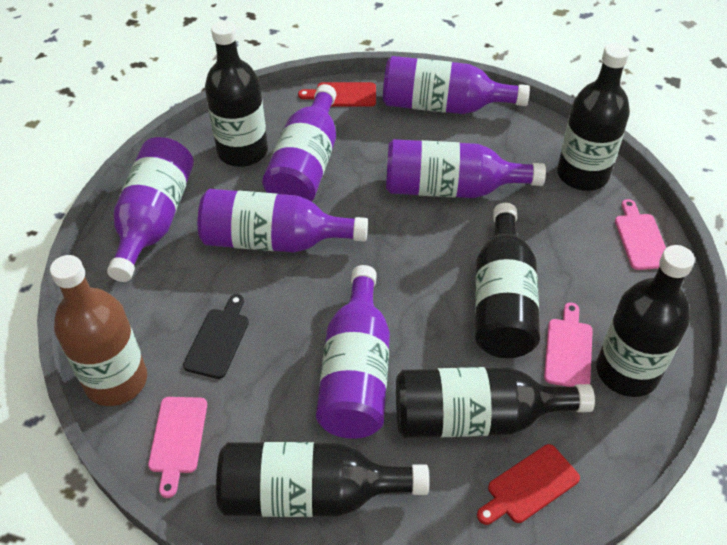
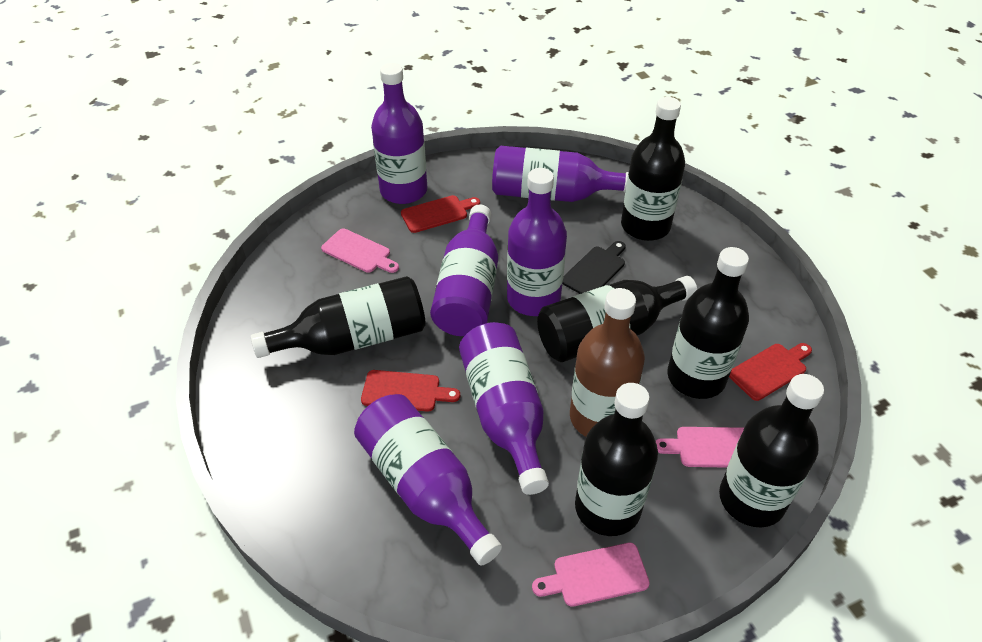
red cutting board: 2 -> 3

